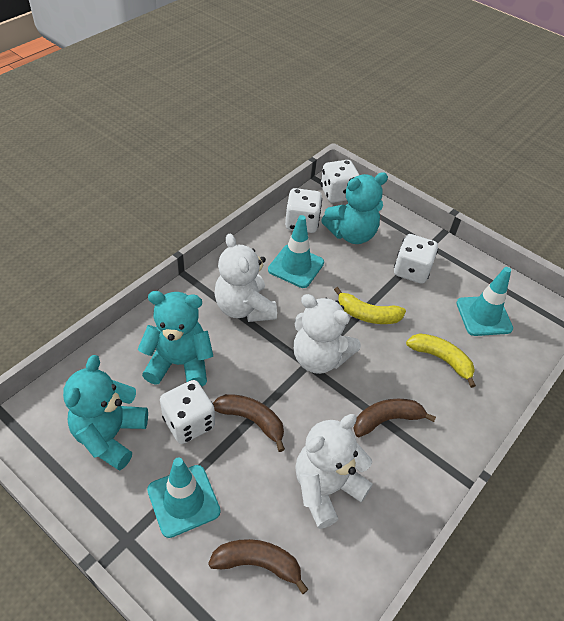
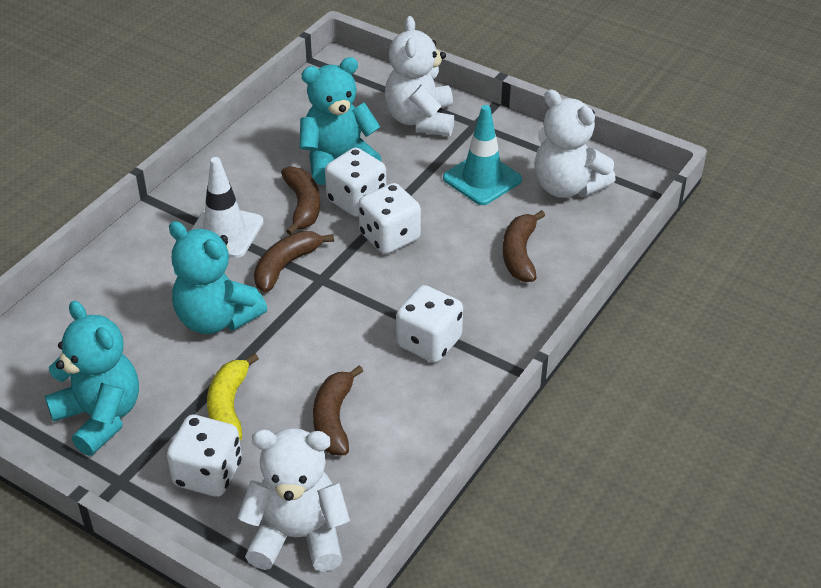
brown banana: 3 -> 4
turquoise traffic cone: 3 -> 1
white traffic cone: 0 -> 1
yellow banana: 2 -> 1

